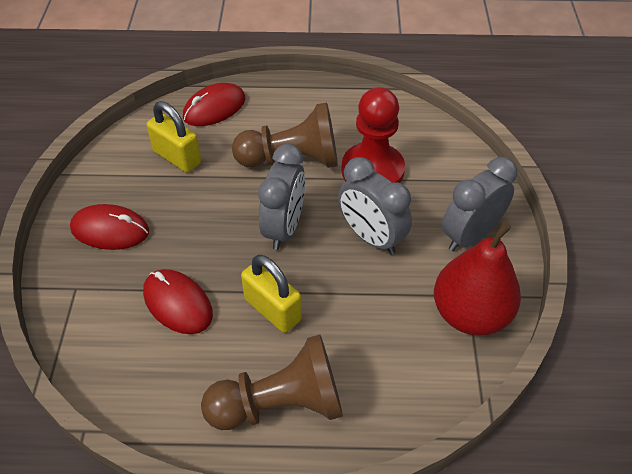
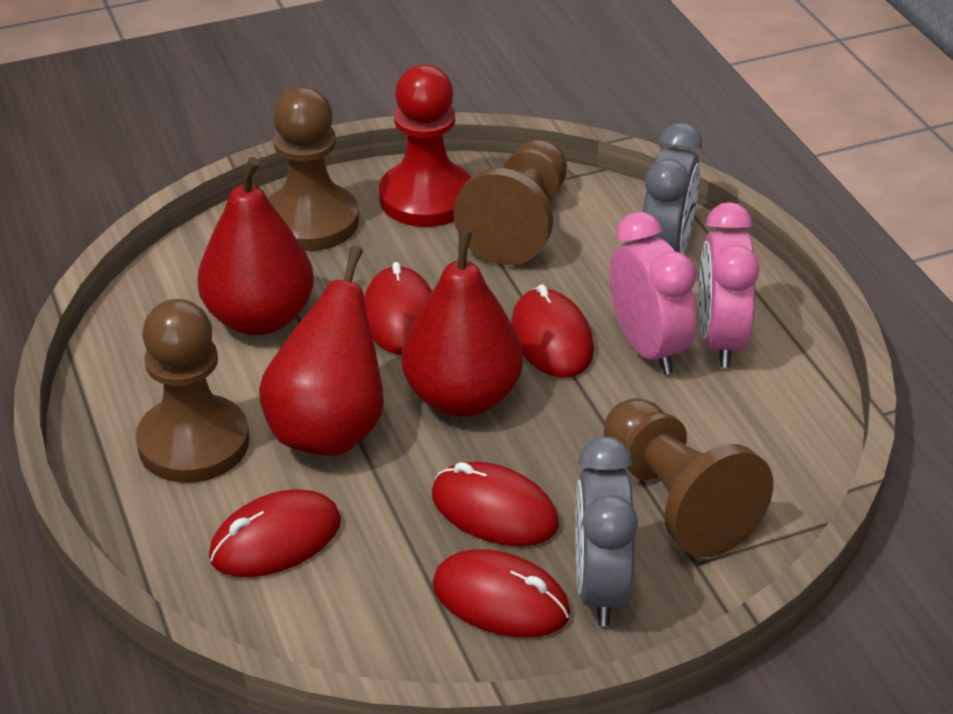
brown pawn: 2 -> 4
grey clock: 3 -> 2
pink clock: 0 -> 2
red mouse: 3 -> 5
red pear: 1 -> 3
yellow padlock: 2 -> 0

